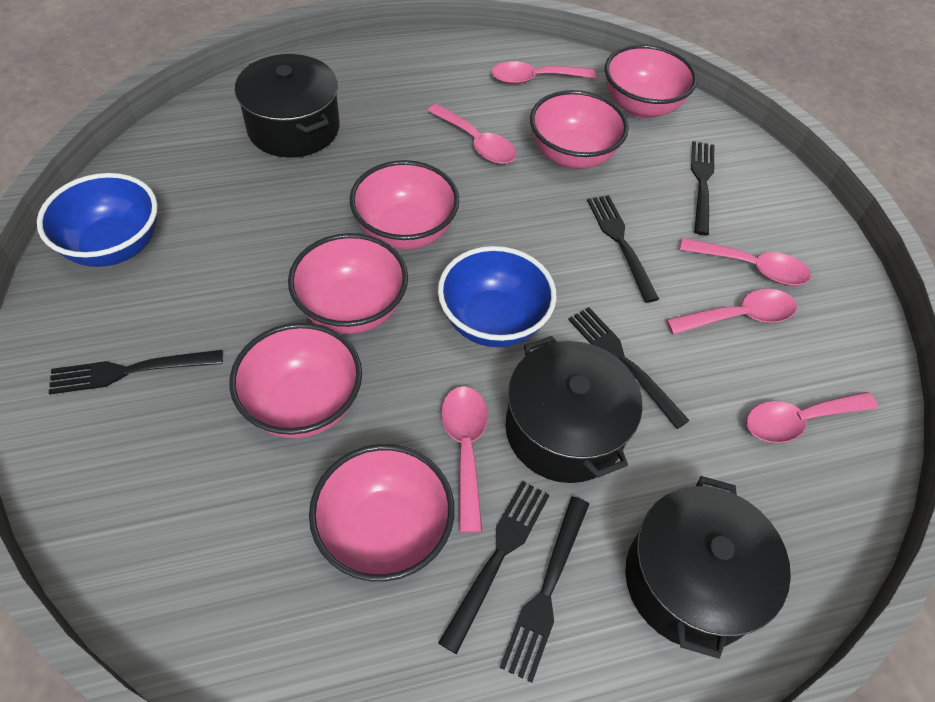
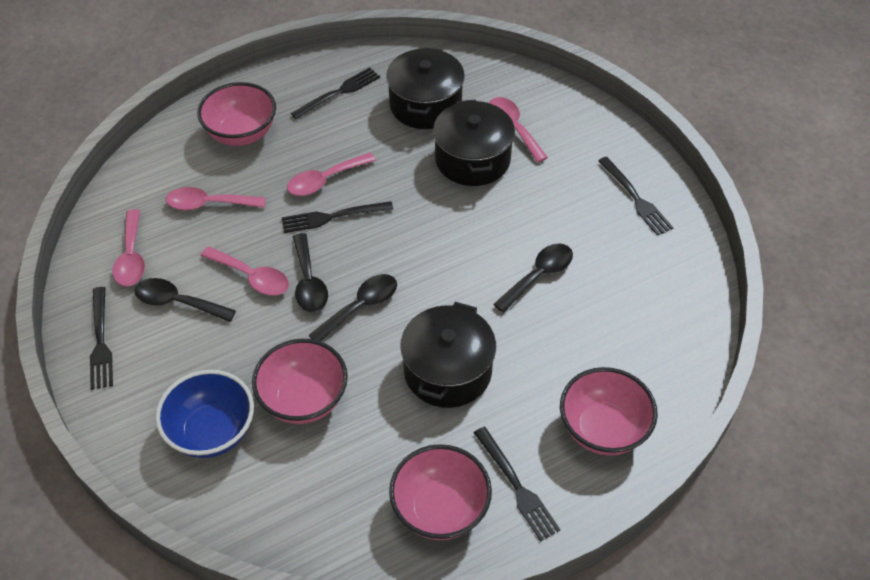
black fork: 6 -> 5
black spoon: 0 -> 4
blue bowl: 2 -> 1
pink bowl: 6 -> 4
pink spoon: 6 -> 5

